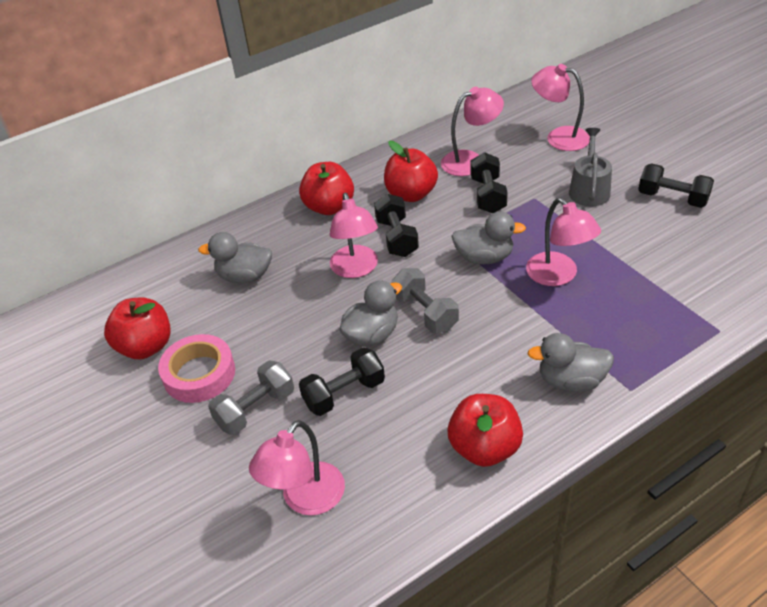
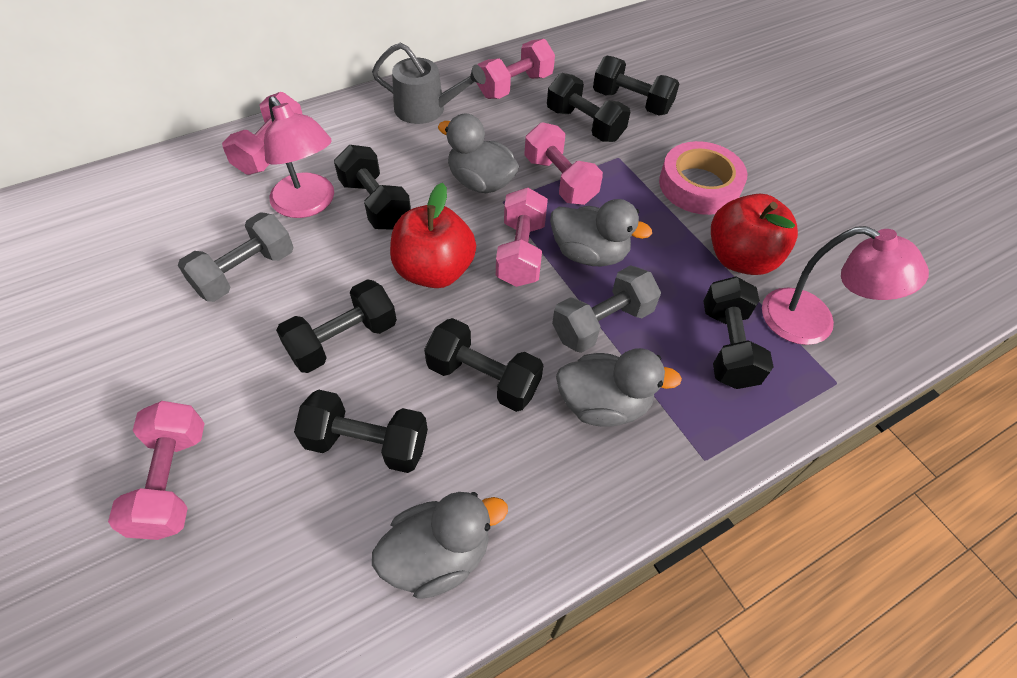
black dumbbell: 4 -> 7
pink dumbbell: 0 -> 5
pink lamp: 5 -> 2
red apple: 4 -> 2

